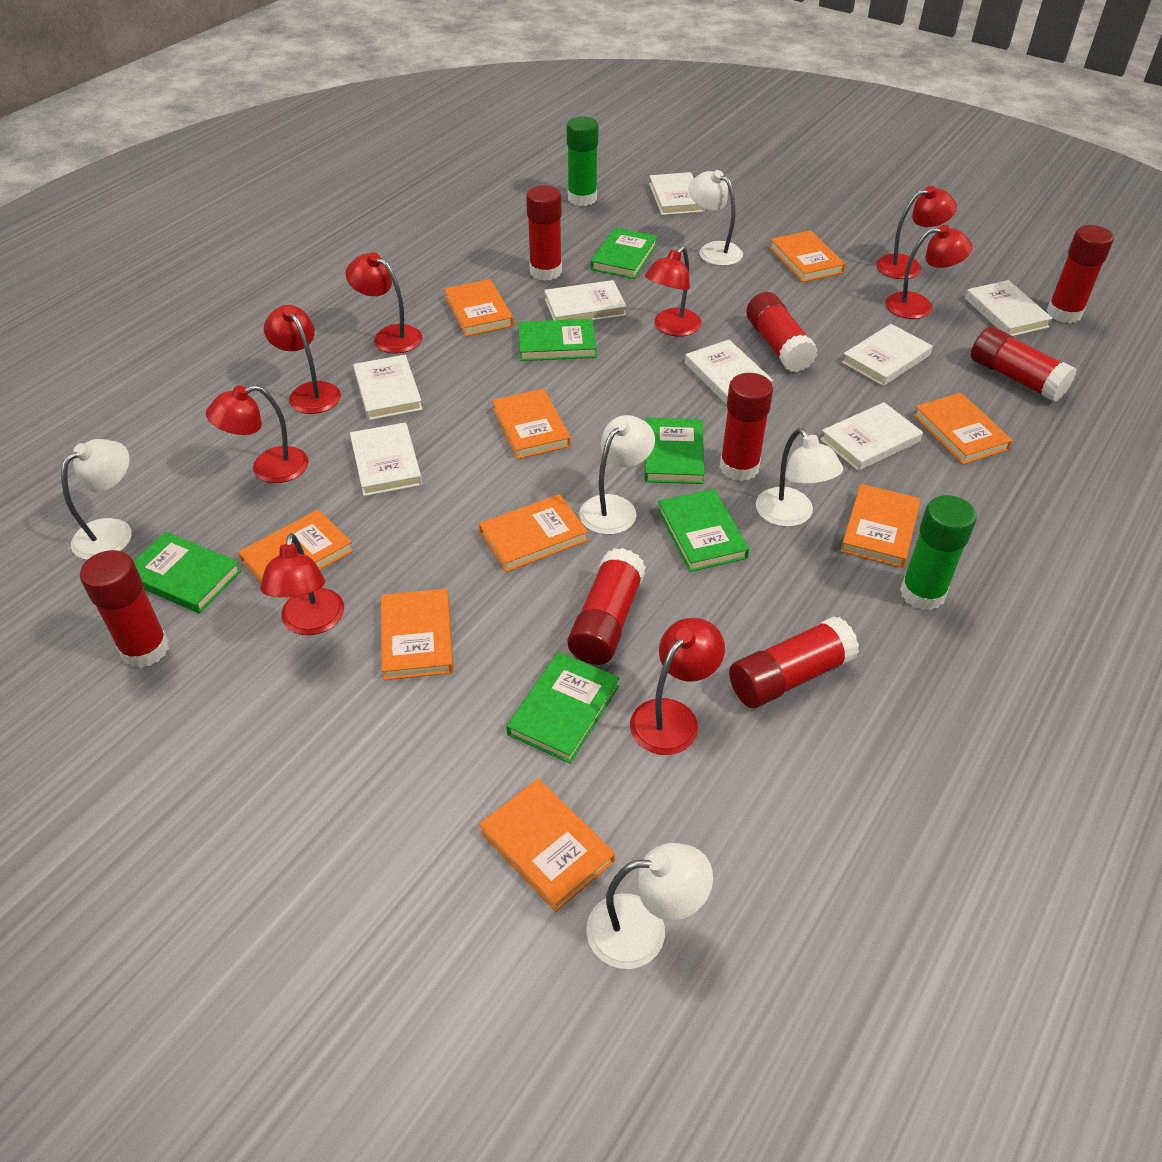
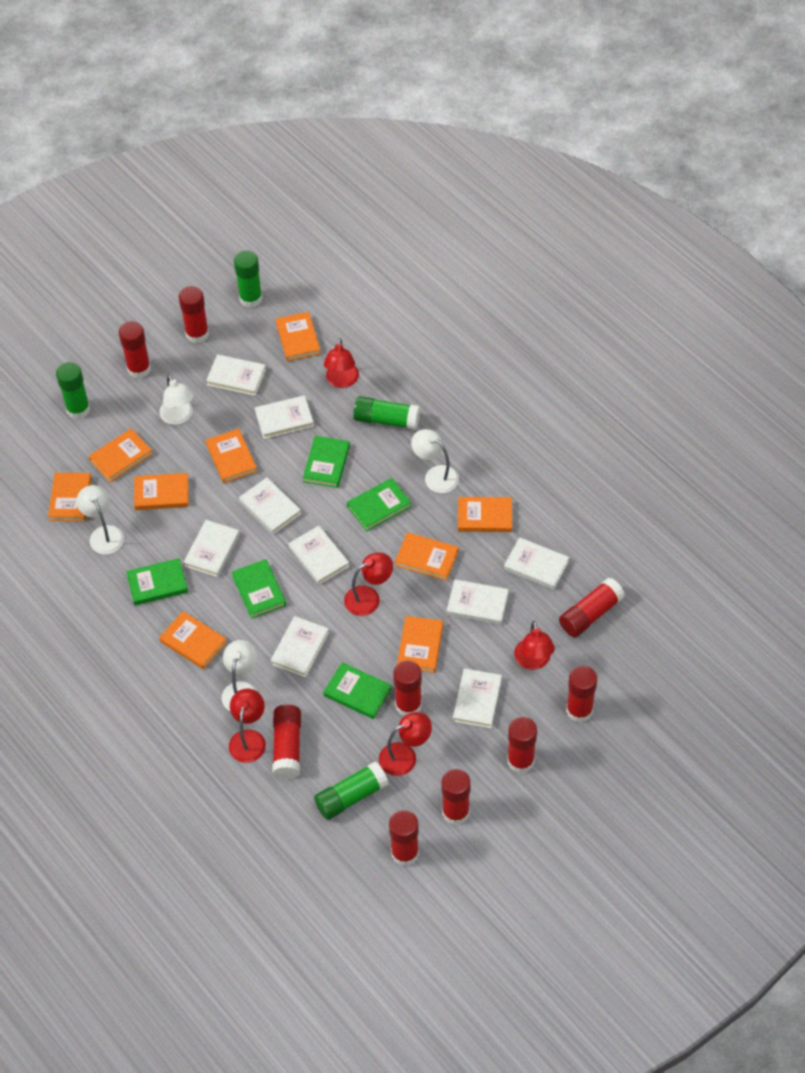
green book: 6 -> 5
green glue stick: 2 -> 4
red glue stick: 8 -> 9
red lamp: 8 -> 5
white book: 8 -> 9
white lamp: 5 -> 4

